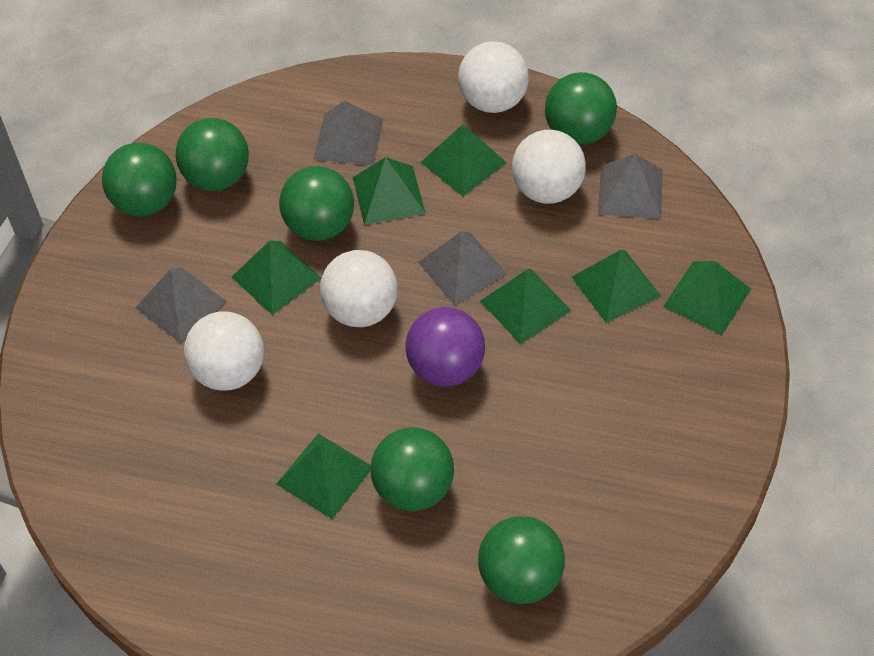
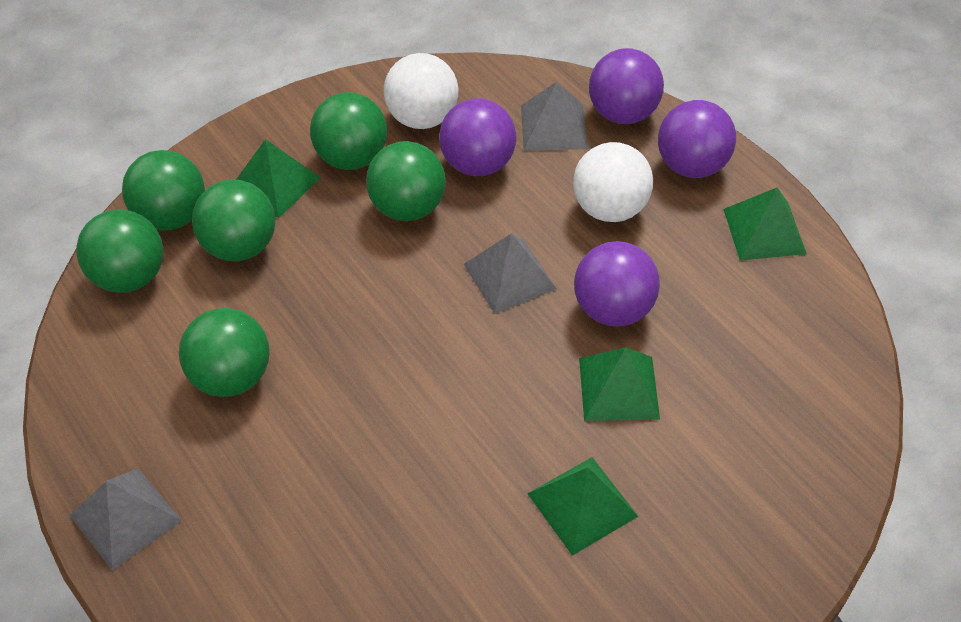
green pyramid: 7 -> 4
grey pyramid: 4 -> 3
purple ball: 1 -> 4
white ball: 4 -> 2

